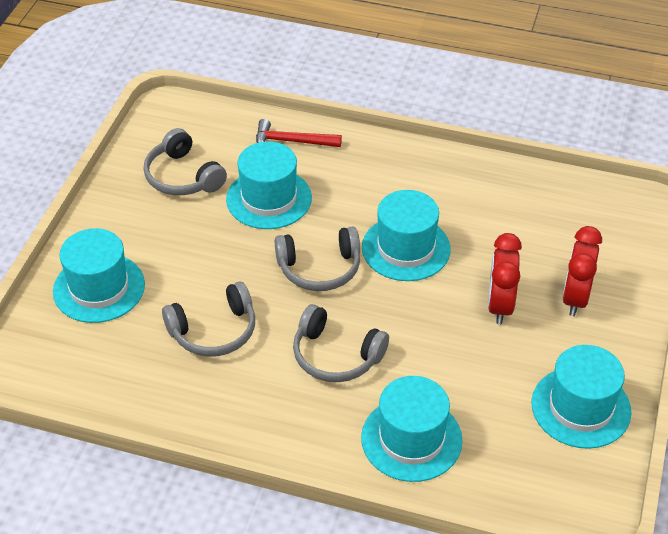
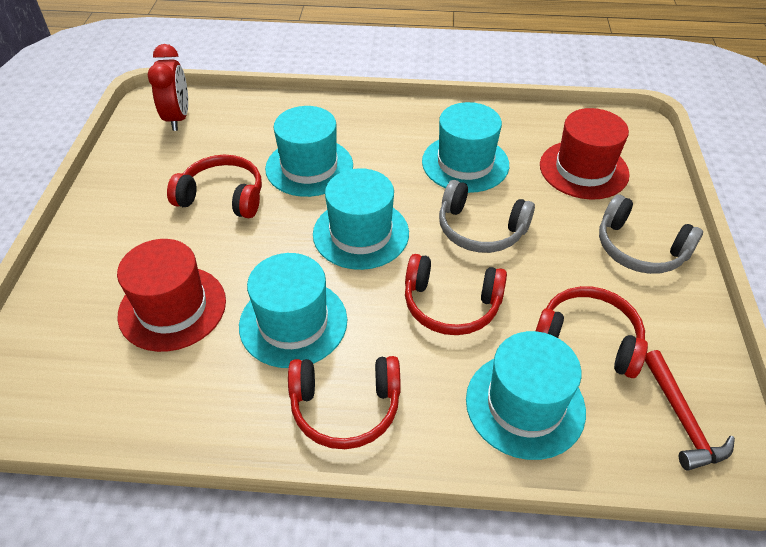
grey headphones: 4 -> 2
red clock: 2 -> 1
red hat: 0 -> 2
red headphones: 0 -> 4

